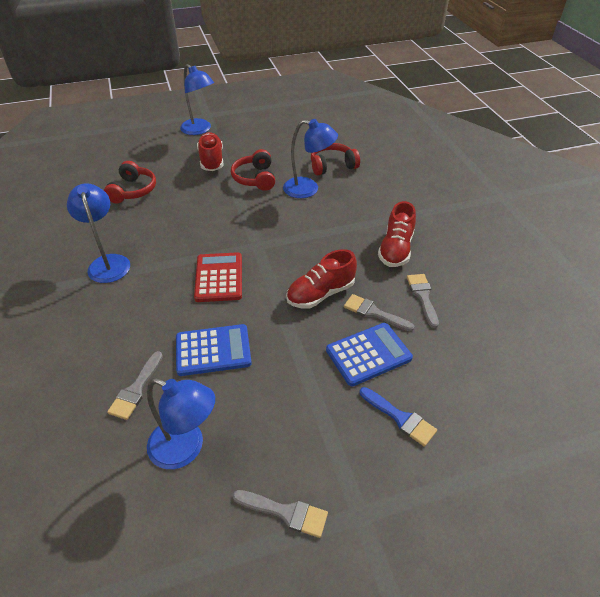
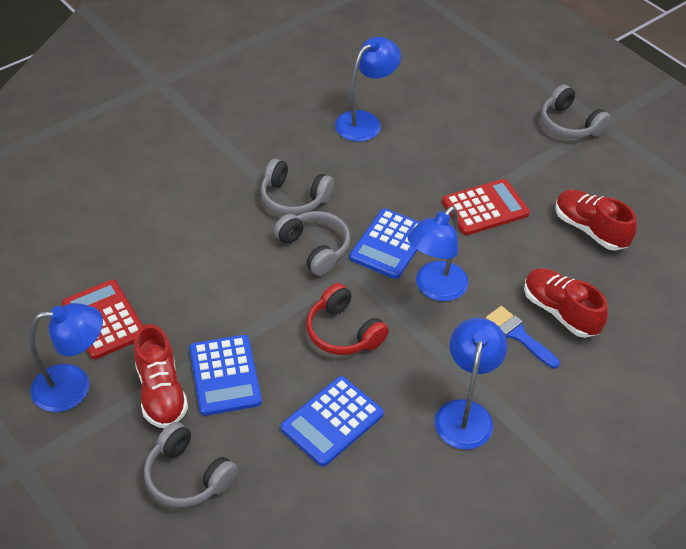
blue calculator: 2 -> 3
grey brush: 4 -> 0
grey headphones: 0 -> 4
red calculator: 1 -> 2
red headphones: 3 -> 1

